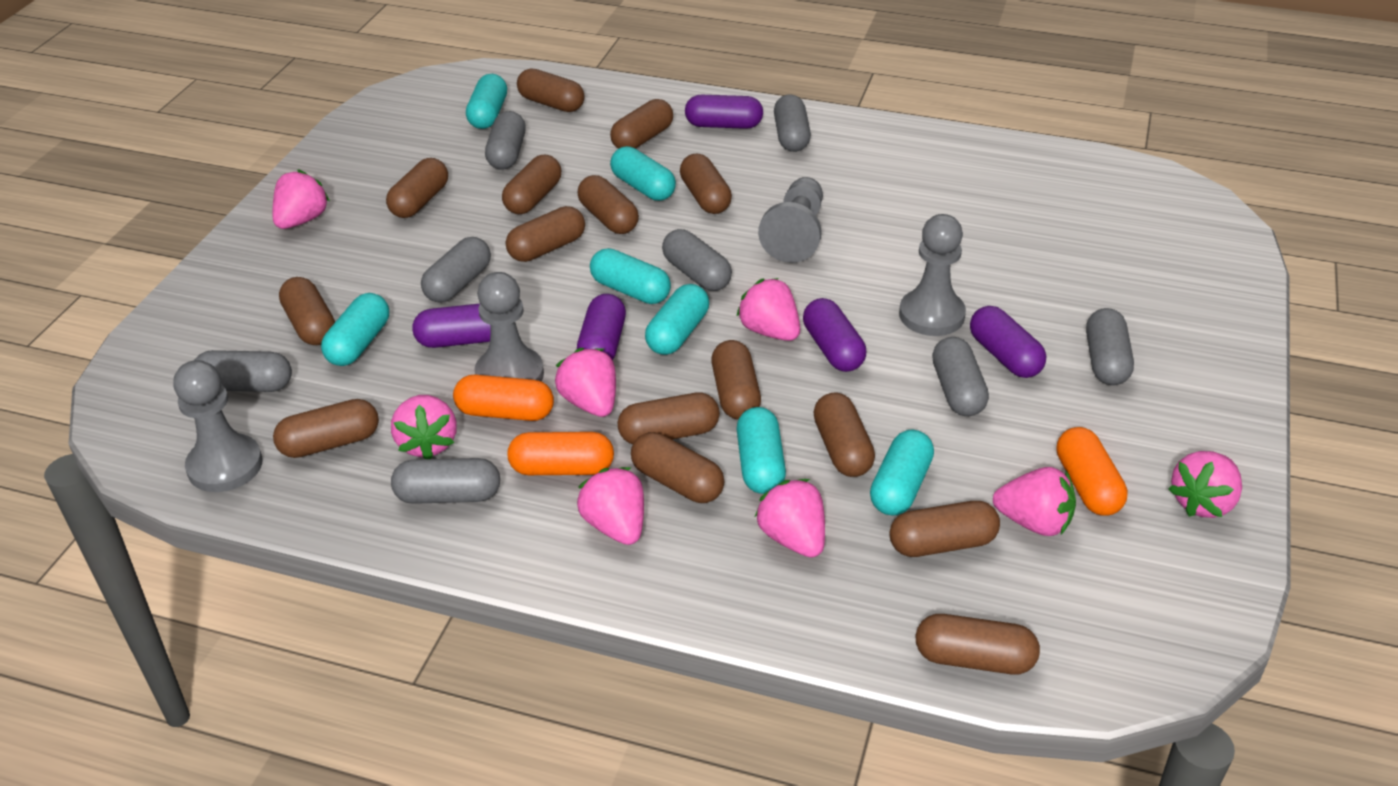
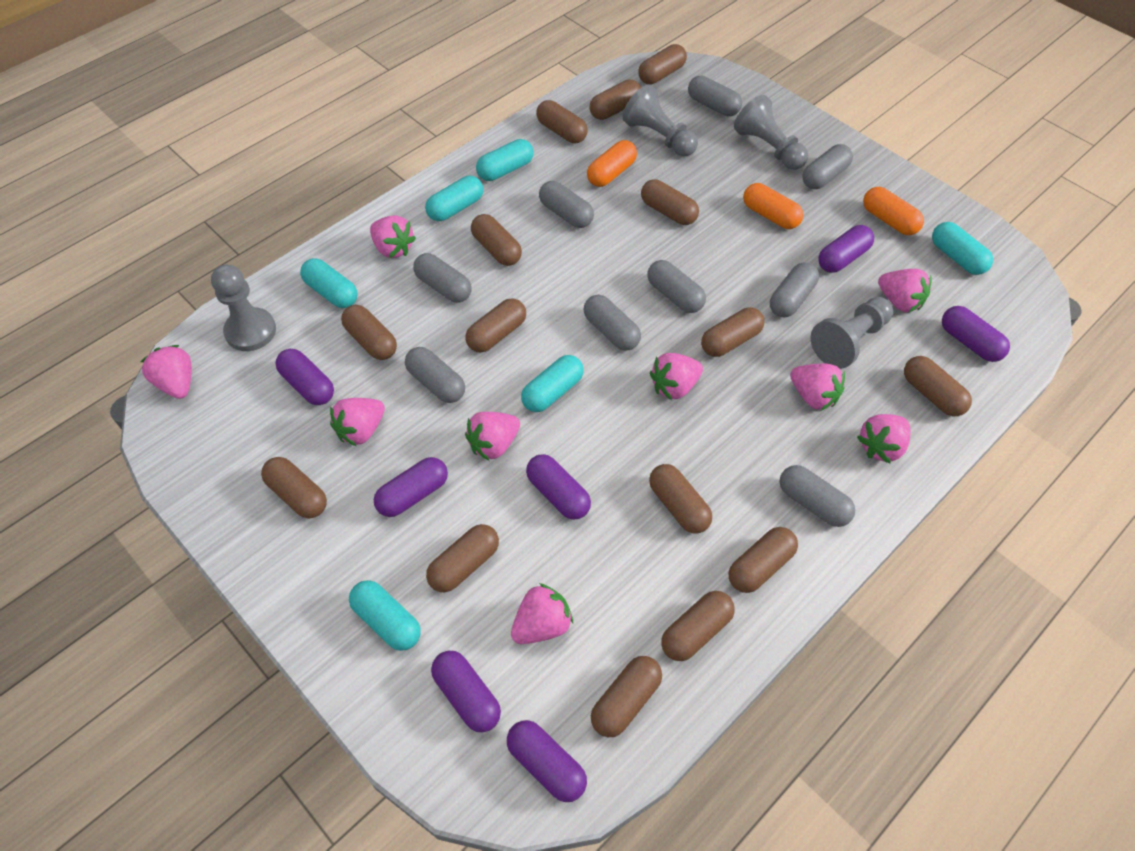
grey capsule: 8 -> 9
pink strawberry: 8 -> 9
purple capsule: 5 -> 7
turquoise capsule: 7 -> 6

